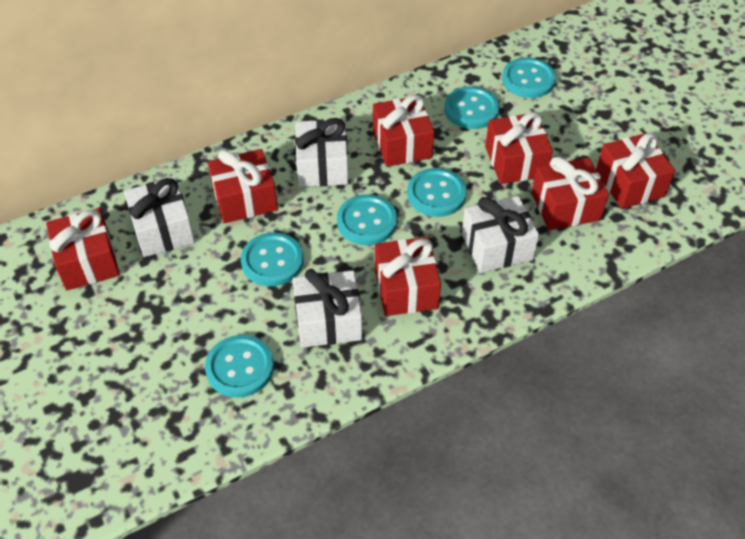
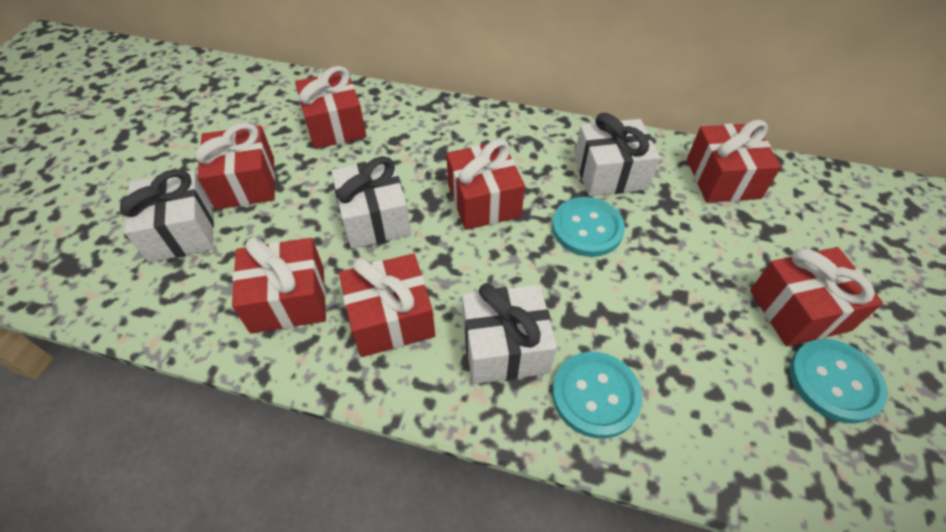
turquoise button: 6 -> 3

